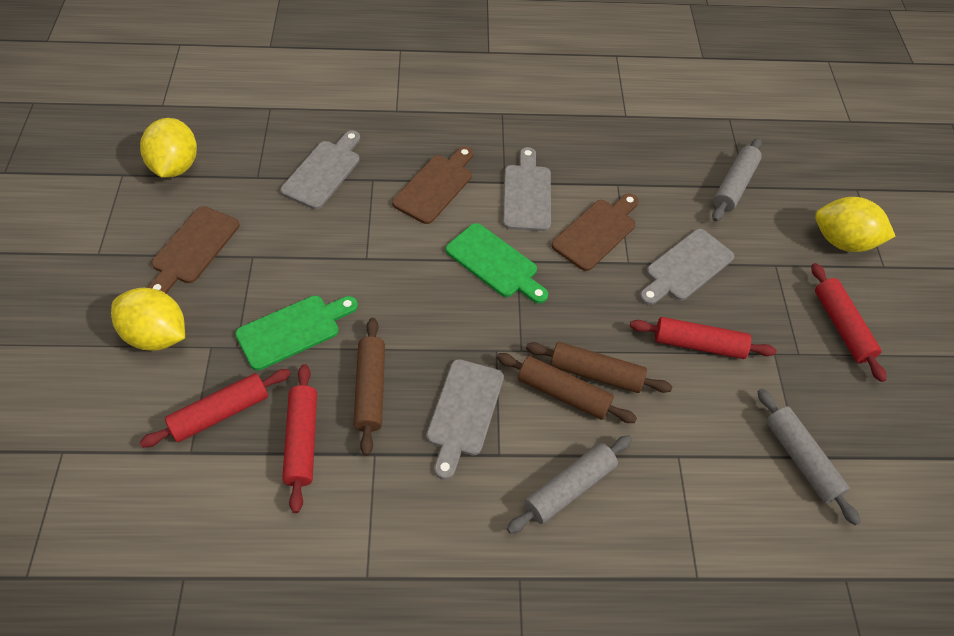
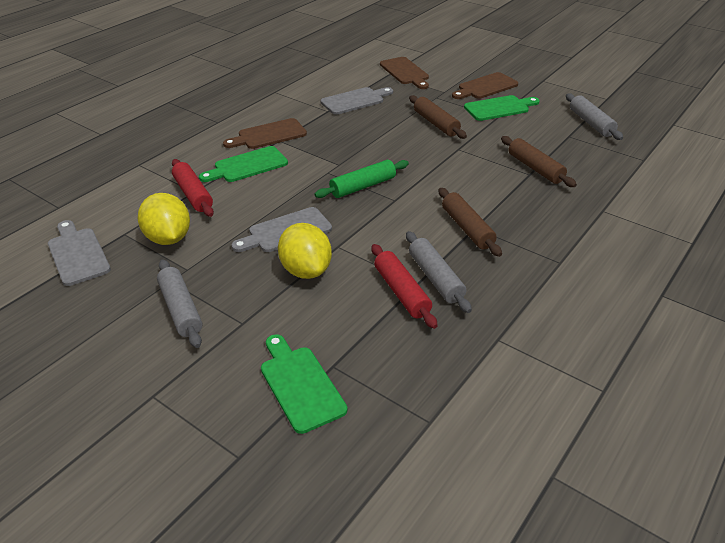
green cutting board: 2 -> 3
green rolling pin: 0 -> 1
grey cutting board: 4 -> 3
red rolling pin: 4 -> 2
yellow lemon: 3 -> 2

